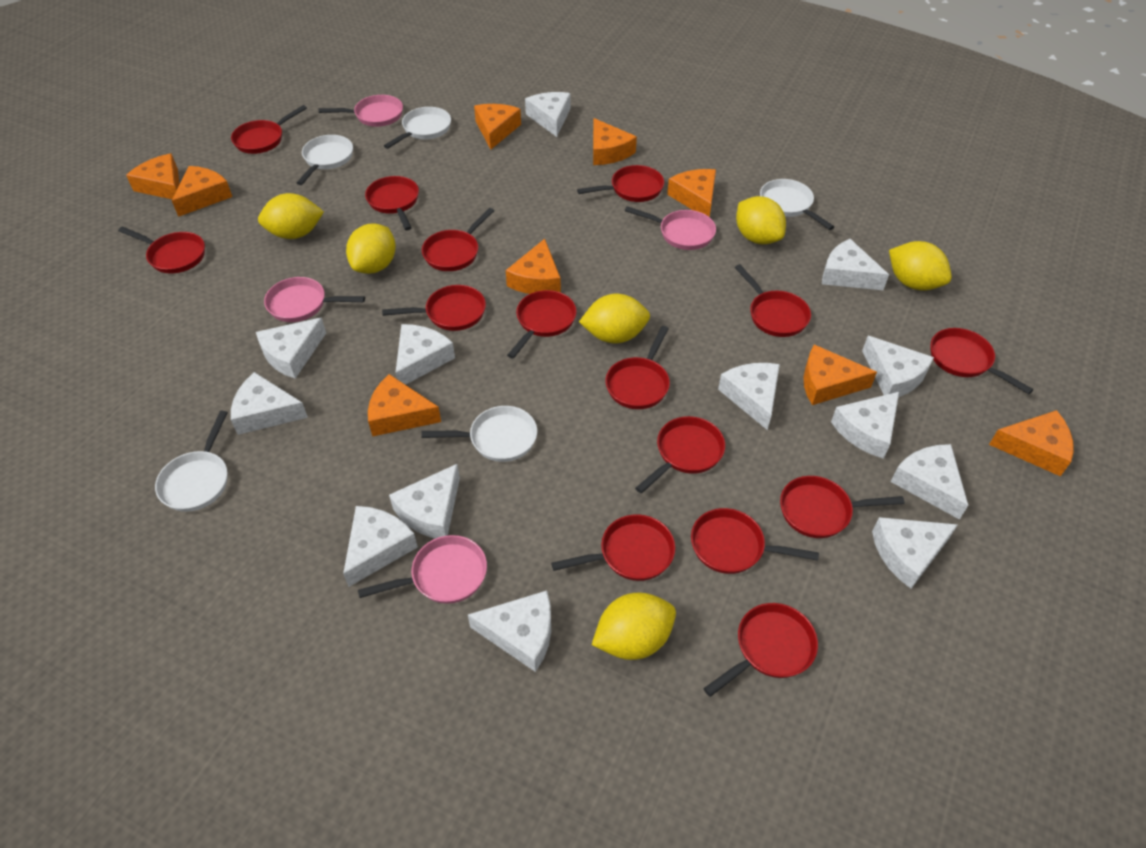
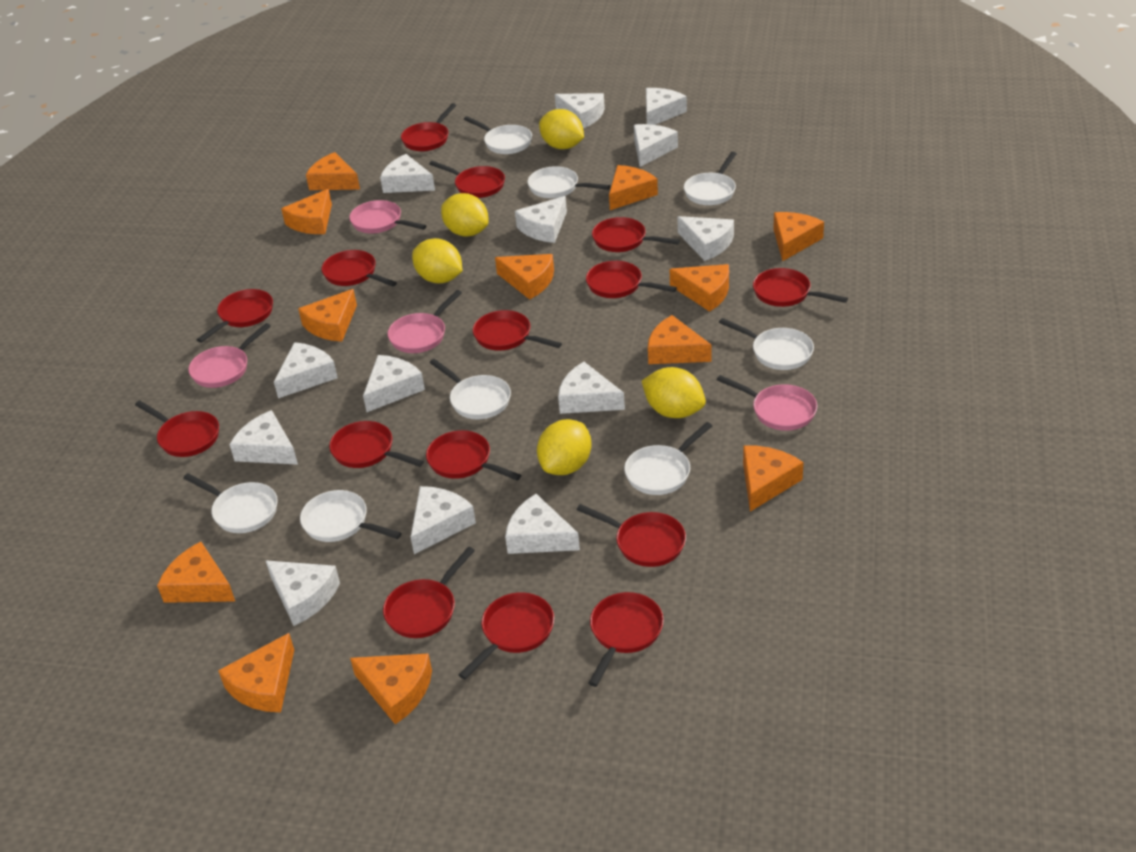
orange cheese: 9 -> 12
white pan: 5 -> 8
yellow lemon: 6 -> 5

